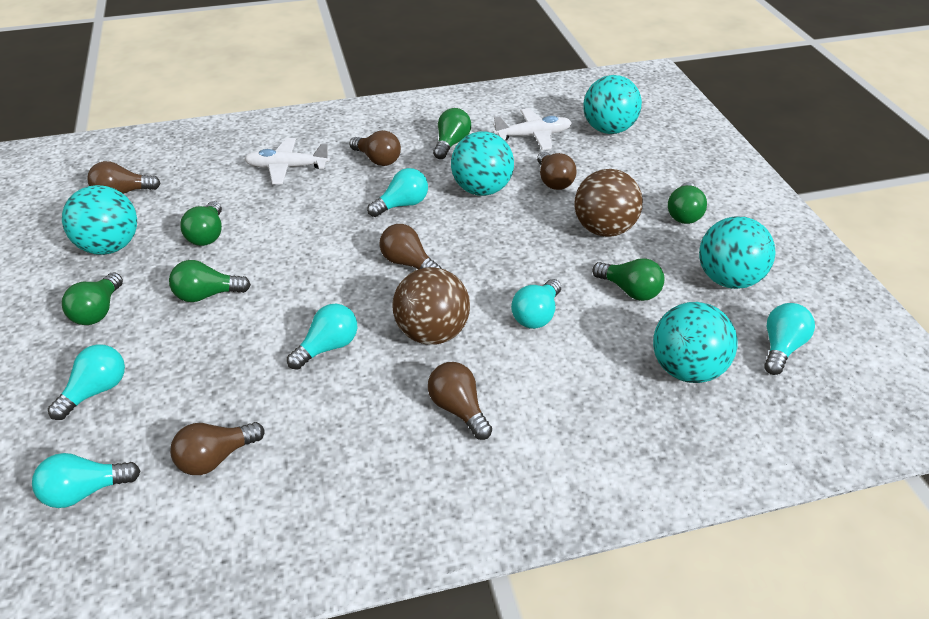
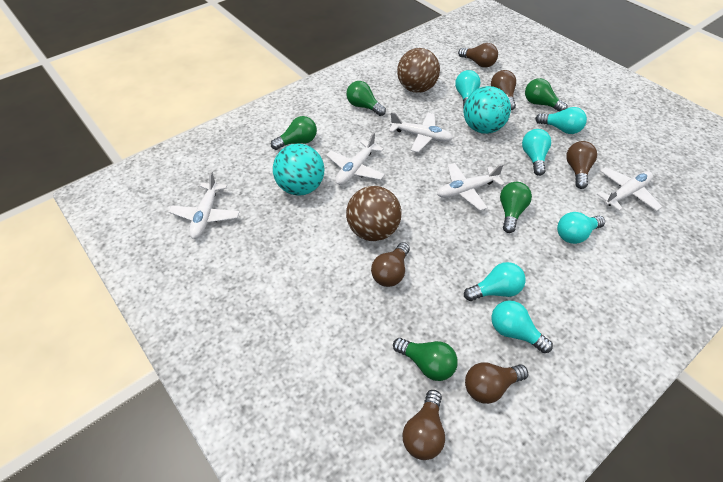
green light bulb: 6 -> 5
turquoise ball: 5 -> 2
white plane: 2 -> 5

